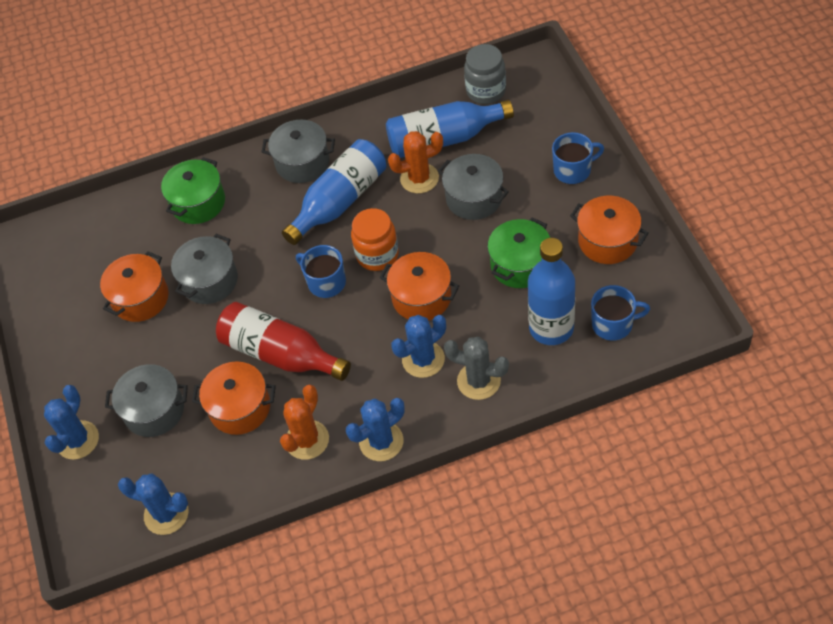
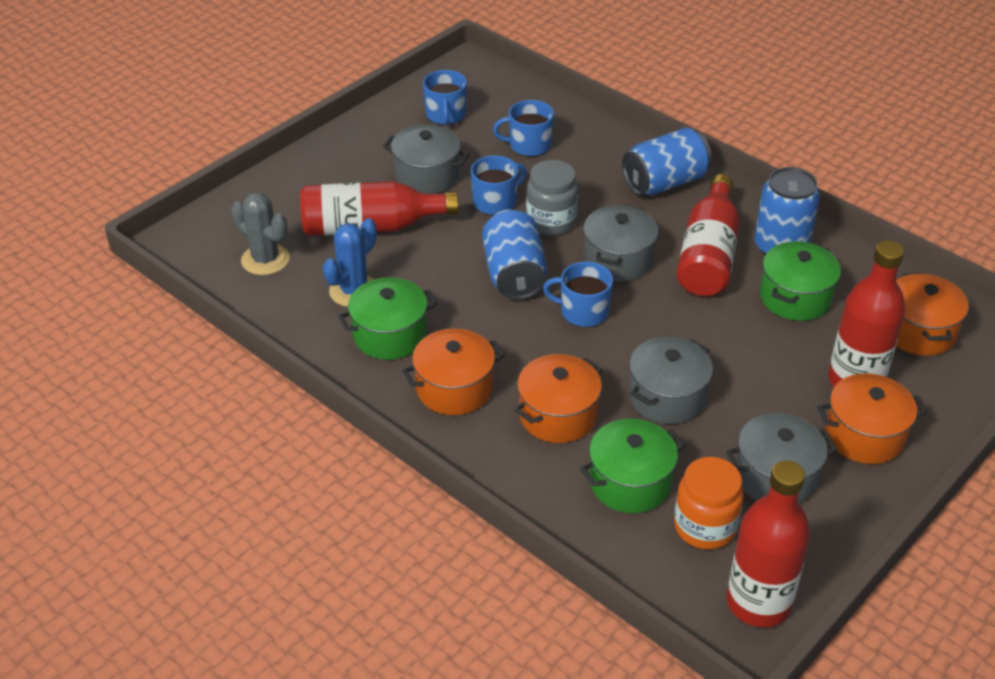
blue bottle: 3 -> 0
blue cactus: 4 -> 1
blue can: 0 -> 3
blue mug: 3 -> 4
green pot: 2 -> 3
orange cactus: 2 -> 0
red bottle: 1 -> 4

